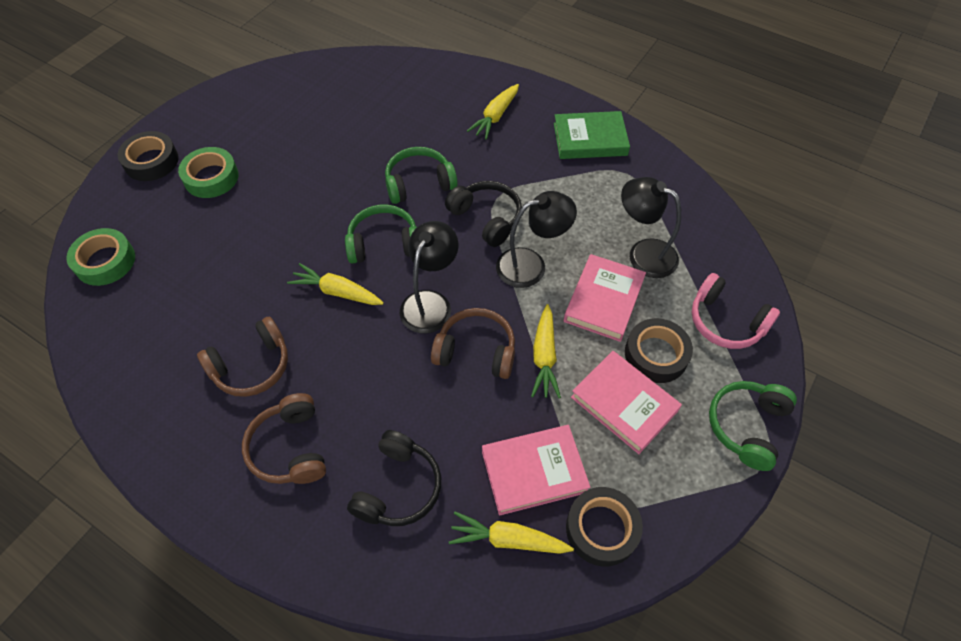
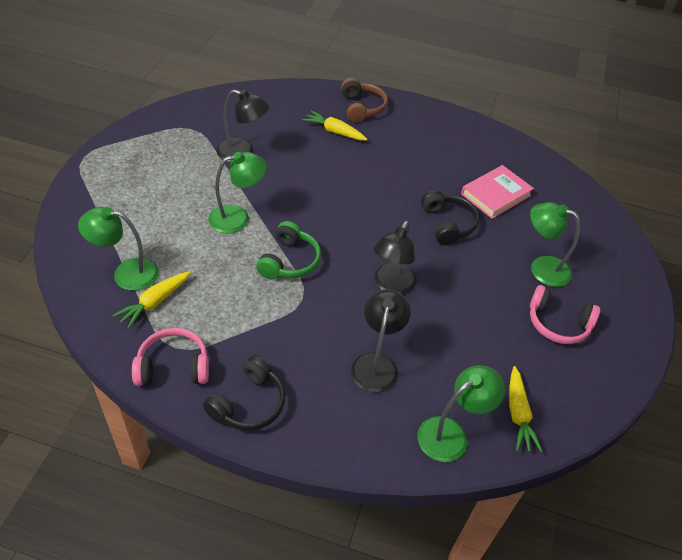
black tape: 3 -> 0
brown headphones: 3 -> 1
green book: 1 -> 0
green headphones: 3 -> 1
green lamp: 0 -> 4
green tape: 2 -> 0
pink book: 3 -> 1
pink headphones: 1 -> 2
yellow carrot: 4 -> 3

